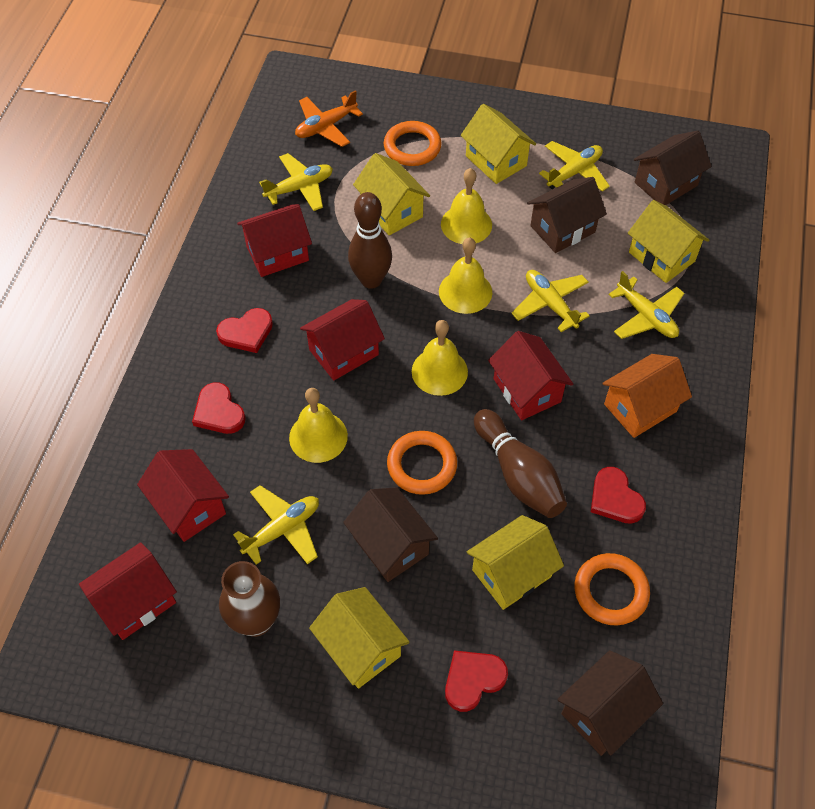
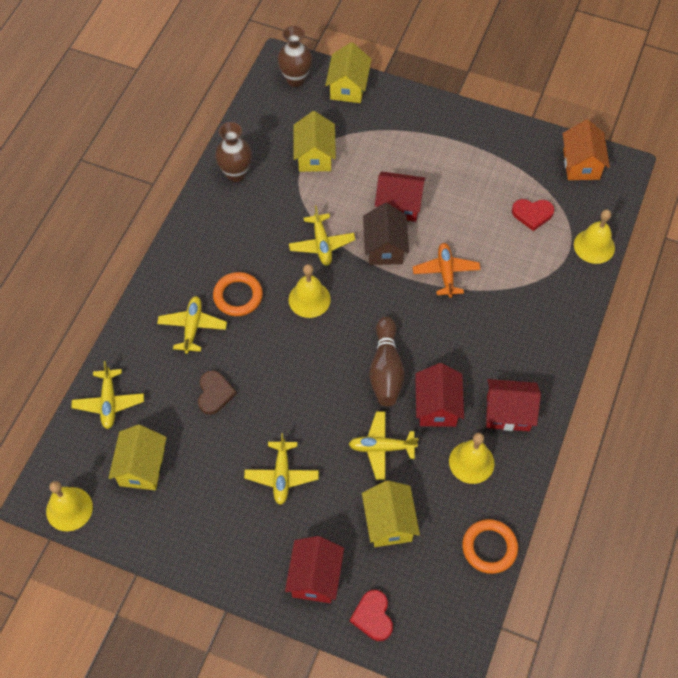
brown bowling pin: 2 -> 1
brown heart: 0 -> 1
brown house: 4 -> 1
brown vase: 1 -> 2
orange ring: 3 -> 2
red heart: 4 -> 2
red house: 5 -> 4
yellow house: 5 -> 4

